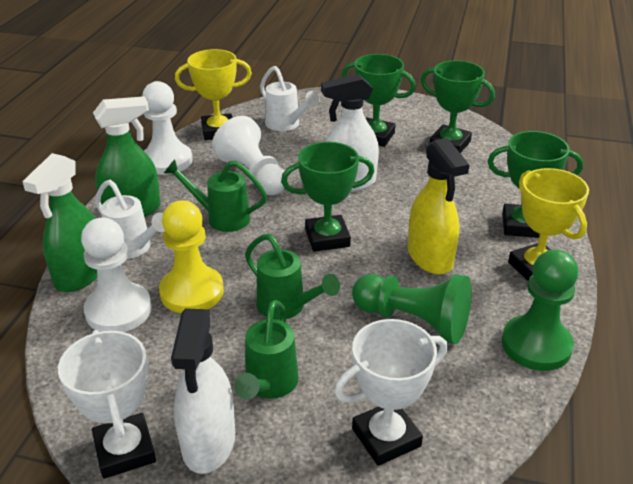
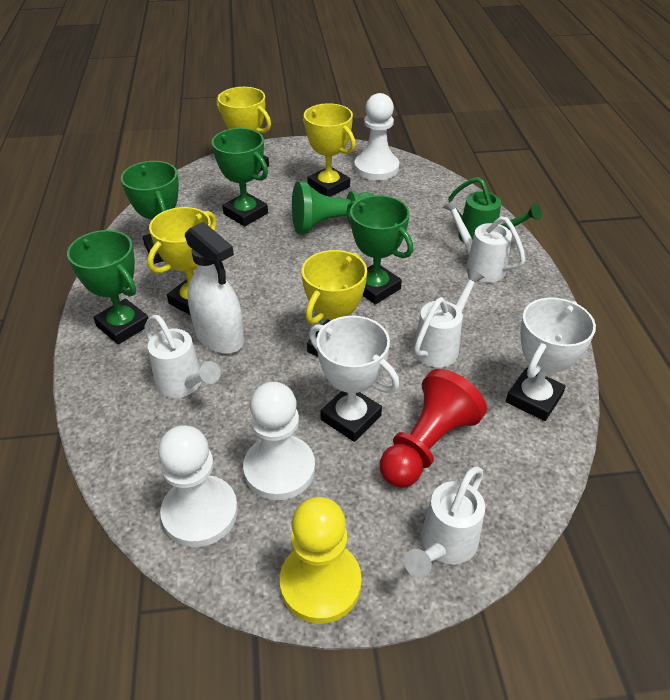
green pawn: 2 -> 1
green spray bottle: 2 -> 0
green watering can: 3 -> 1
red pawn: 0 -> 1
white spray bottle: 2 -> 1
white watering can: 2 -> 4
yellow spray bottle: 1 -> 0
yellow trophy: 2 -> 4

